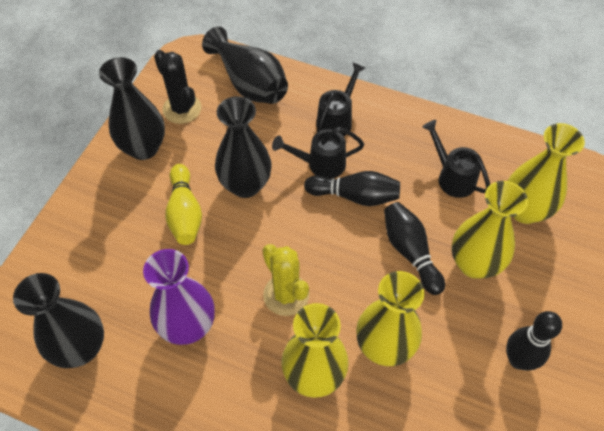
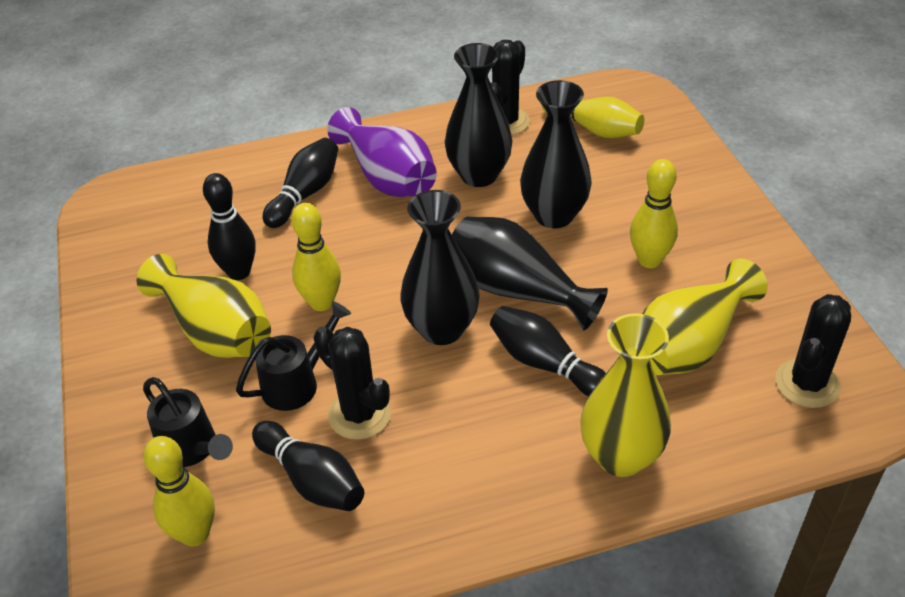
black bowling pin: 3 -> 4
black cactus: 1 -> 3
black watering can: 3 -> 2
yellow bowling pin: 1 -> 4
yellow cactus: 1 -> 0
yellow vase: 4 -> 3

